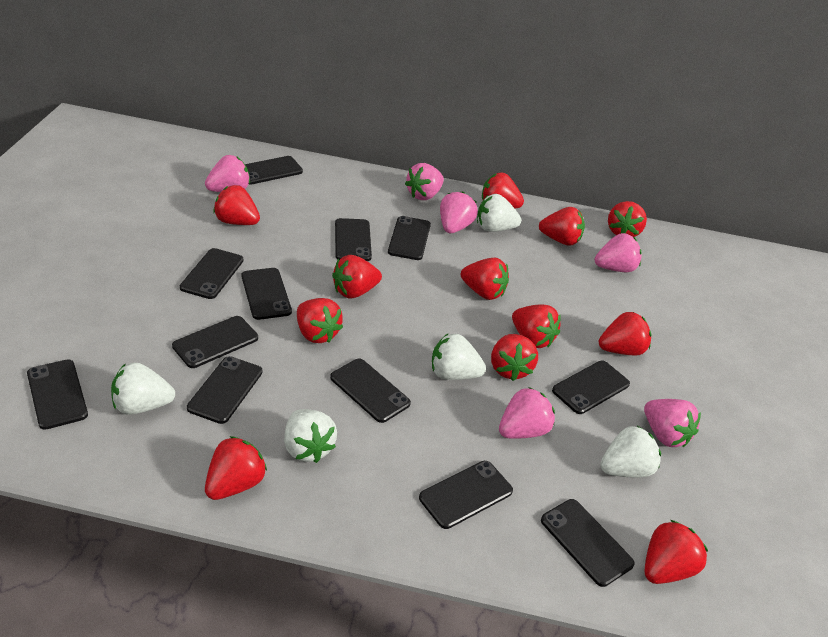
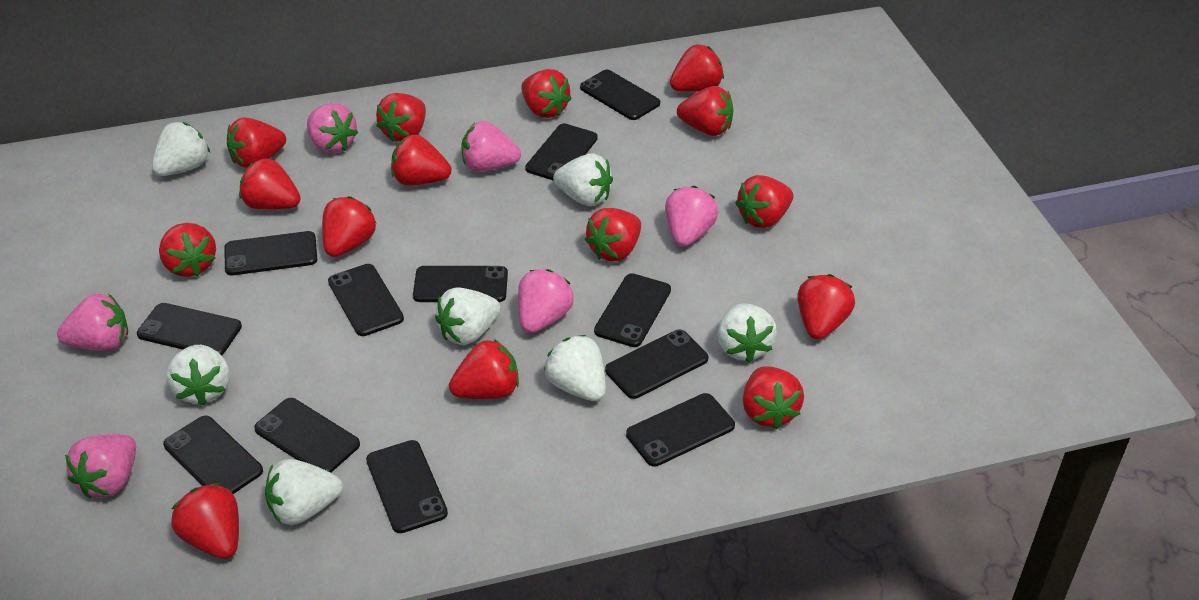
red strawberry: 12 -> 15
white strawberry: 5 -> 7

